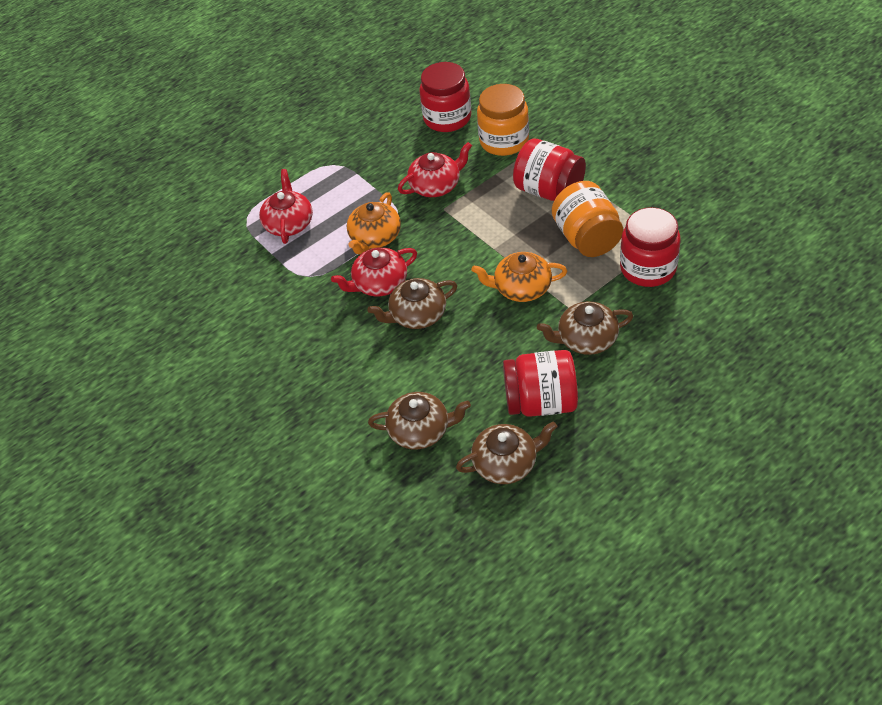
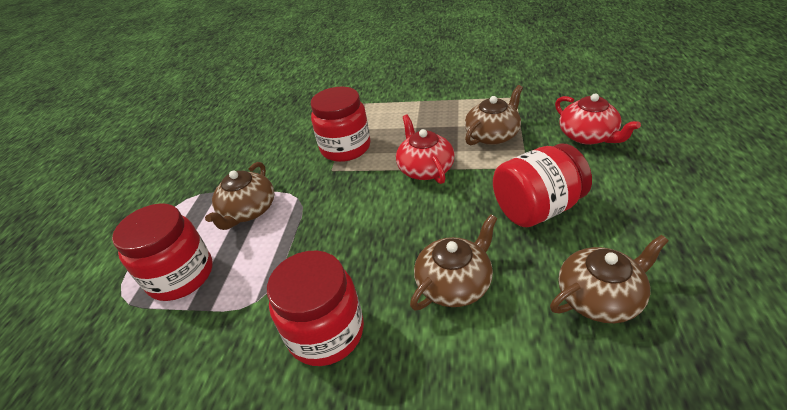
orange jar: 2 -> 0
orange teapot: 2 -> 0
red teapot: 3 -> 2

